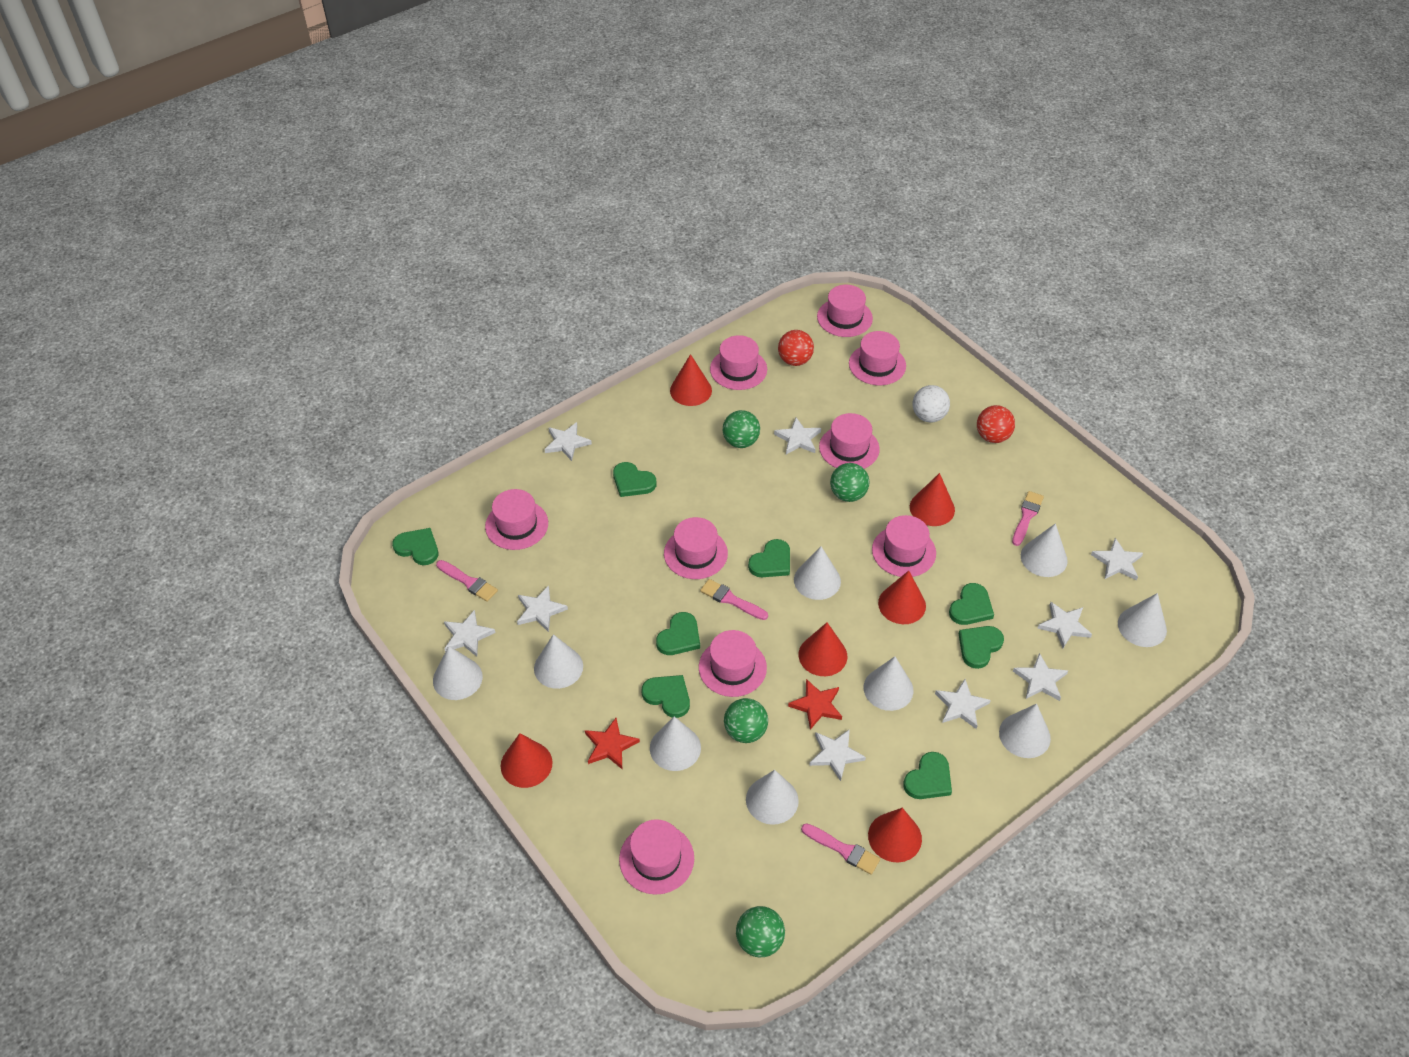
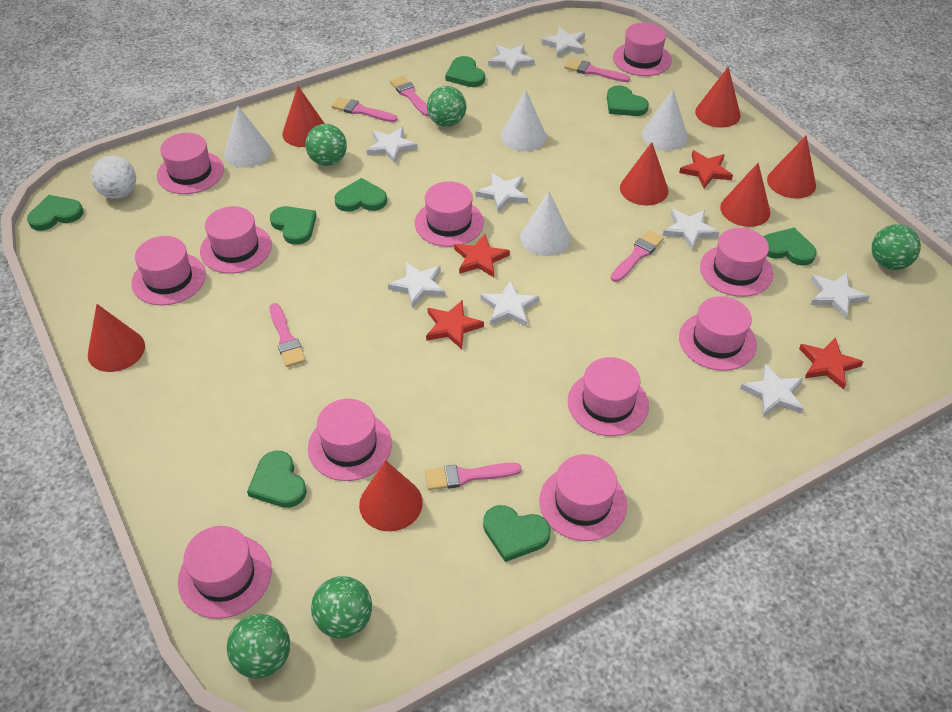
green ball: 4 -> 5
pink brush: 4 -> 6
pink hat: 9 -> 11
red ball: 2 -> 0
red cone: 6 -> 7
red star: 2 -> 4
white cone: 9 -> 4

